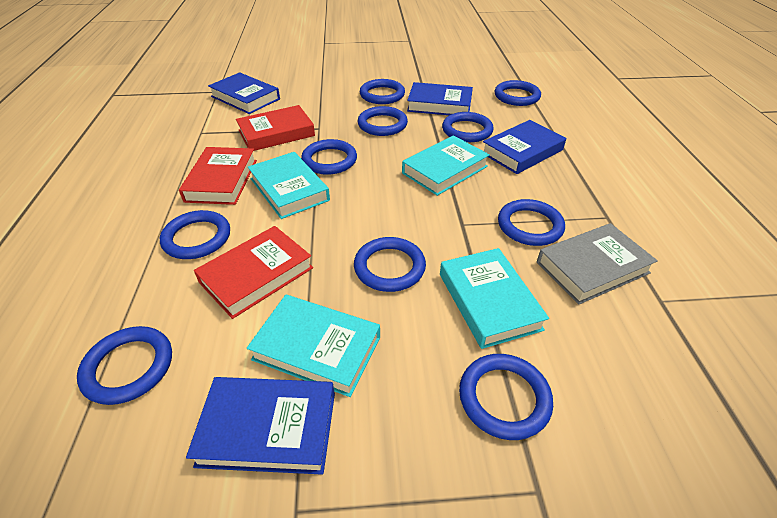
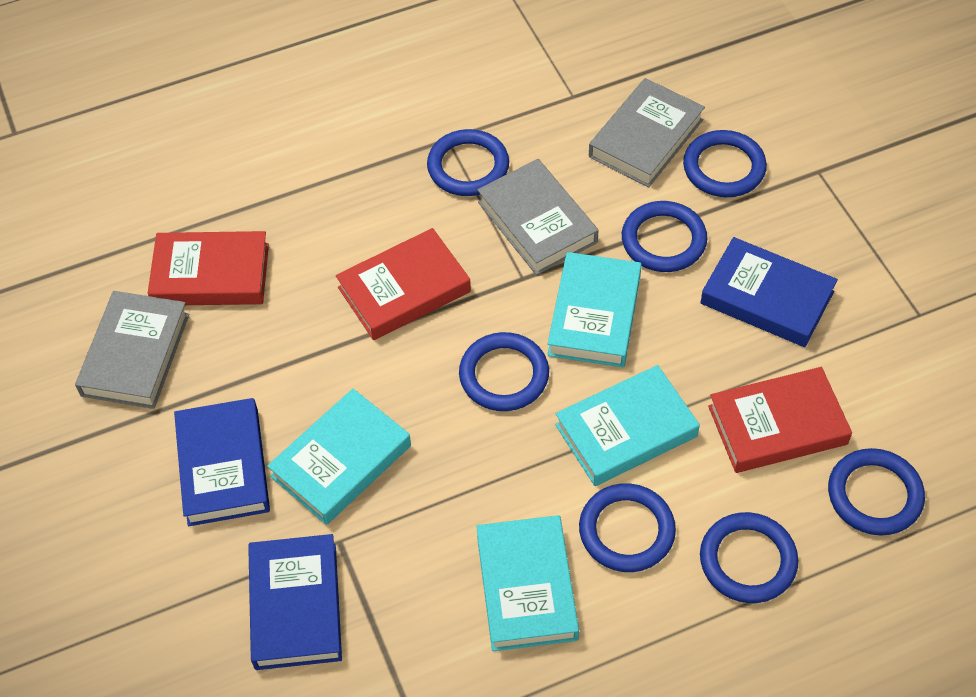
blue book: 4 -> 3
blue ring: 10 -> 7
grey book: 1 -> 3

